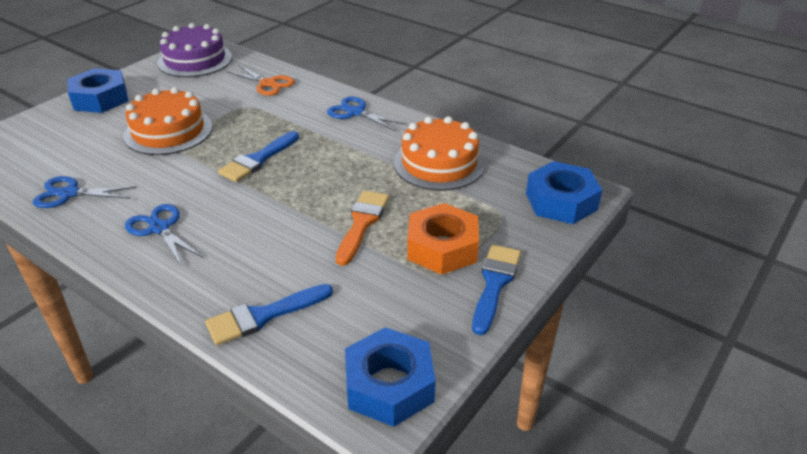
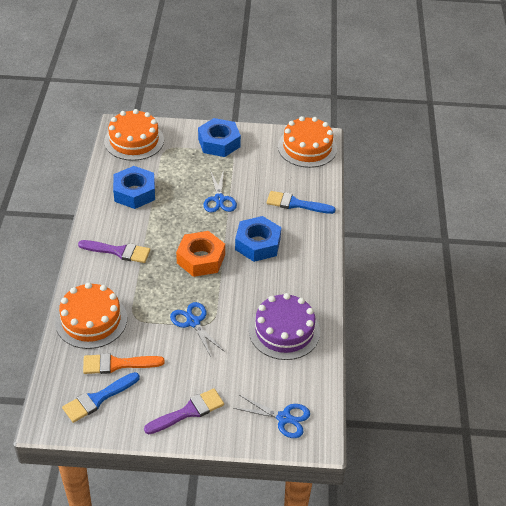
blue brush: 3 -> 2
orange cake: 2 -> 3
orange scissors: 1 -> 0
purple brush: 0 -> 2

